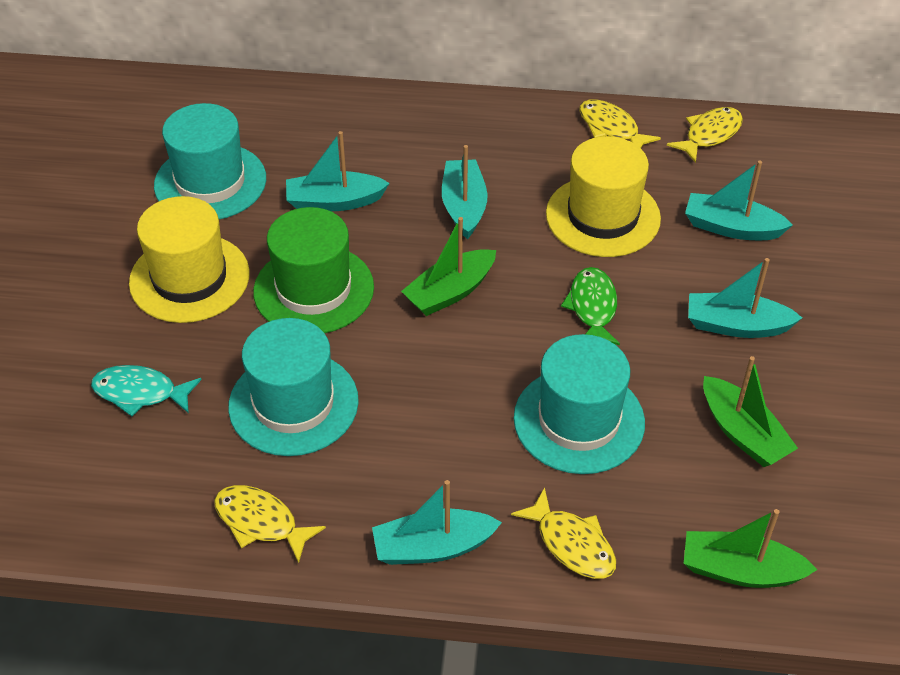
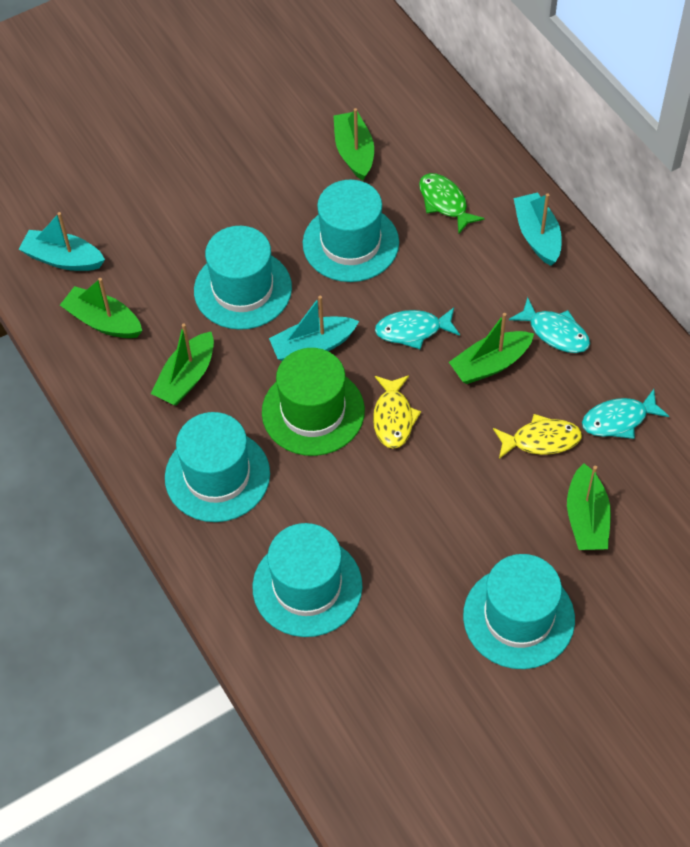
green boat: 3 -> 5
turquoise boat: 5 -> 3
turquoise fish: 1 -> 3
turquoise hat: 3 -> 5
yellow fish: 4 -> 2
yellow hat: 2 -> 0

